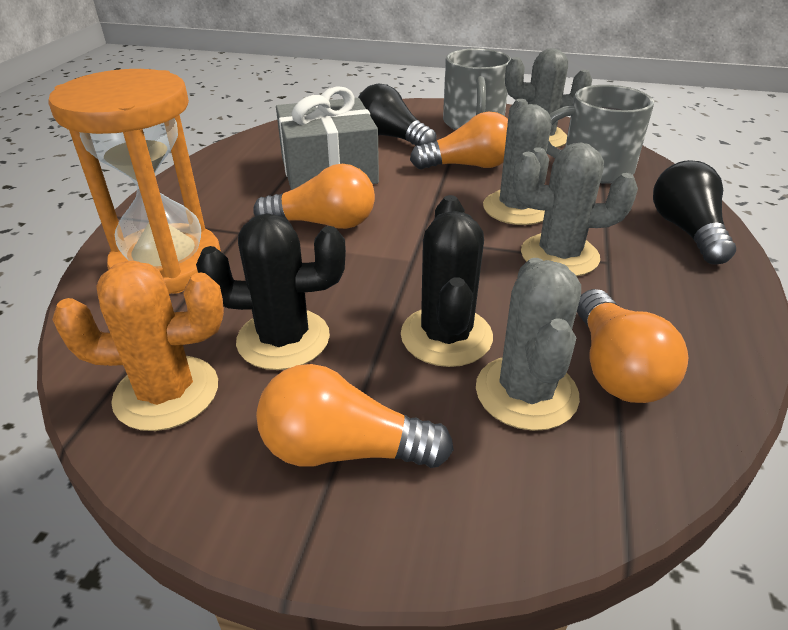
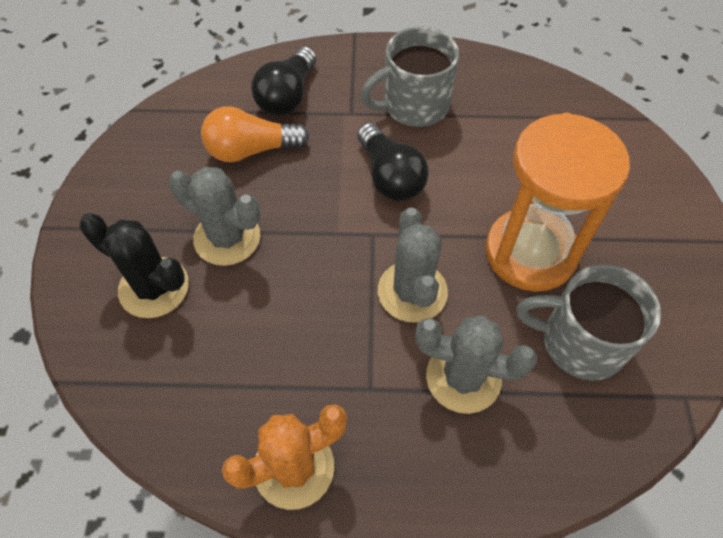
black cactus: 2 -> 1
grey cactus: 4 -> 3
grey gift: 1 -> 0
orange light bulb: 4 -> 1

